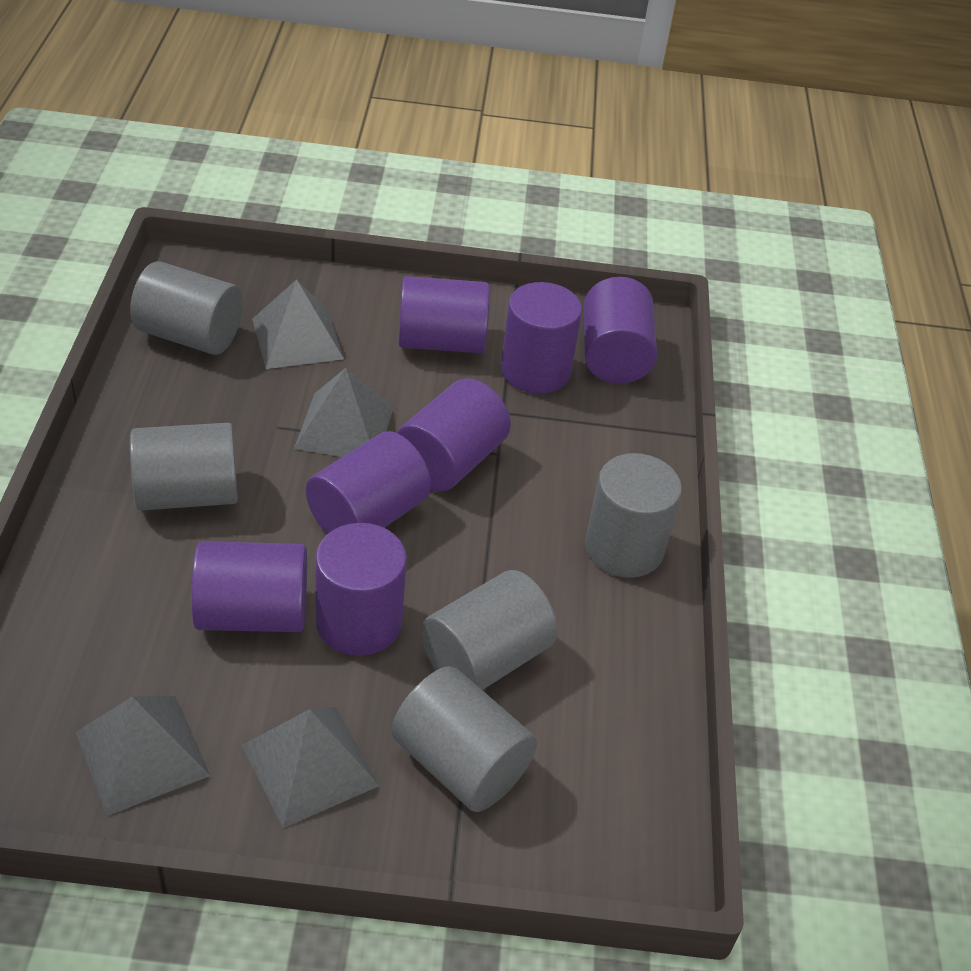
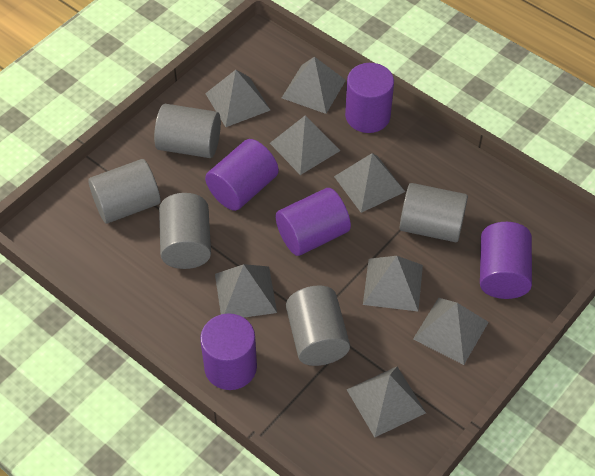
grey pyramid: 4 -> 8
purple cylinder: 7 -> 5

